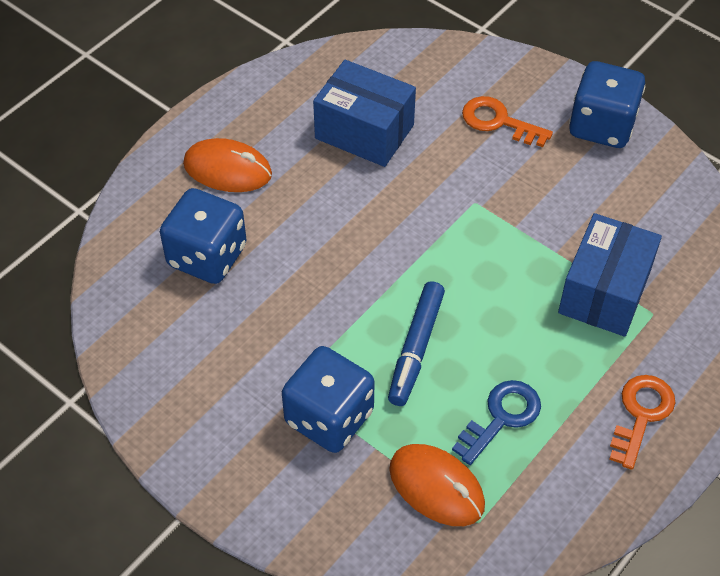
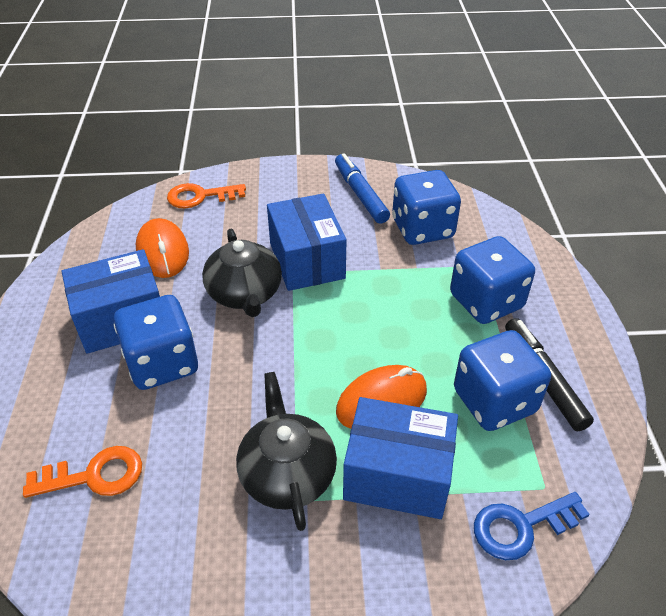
black marker: 0 -> 1
black teapot: 0 -> 2
blue box: 2 -> 3
blue dice: 3 -> 4

